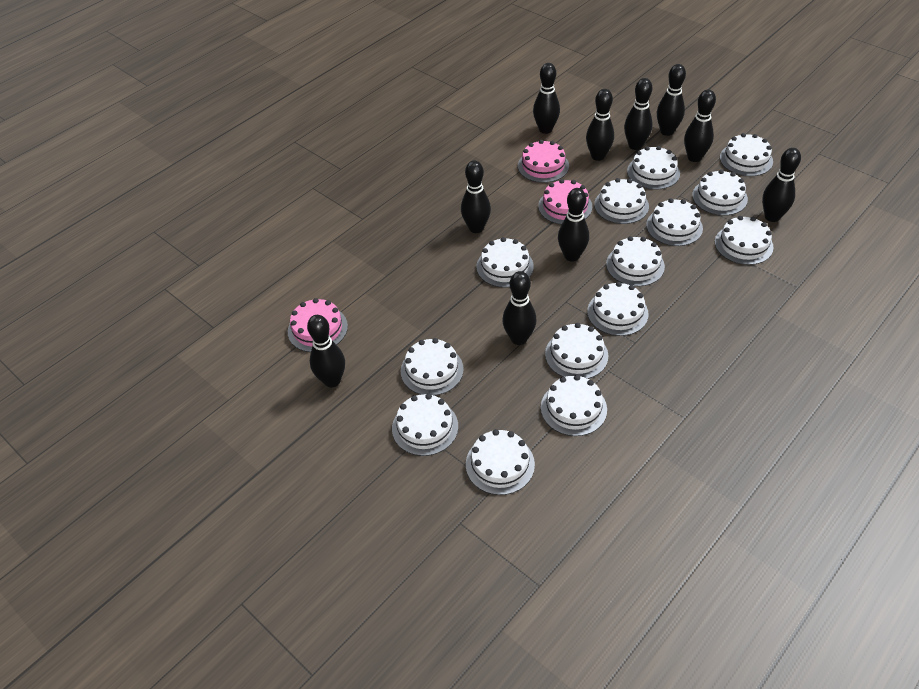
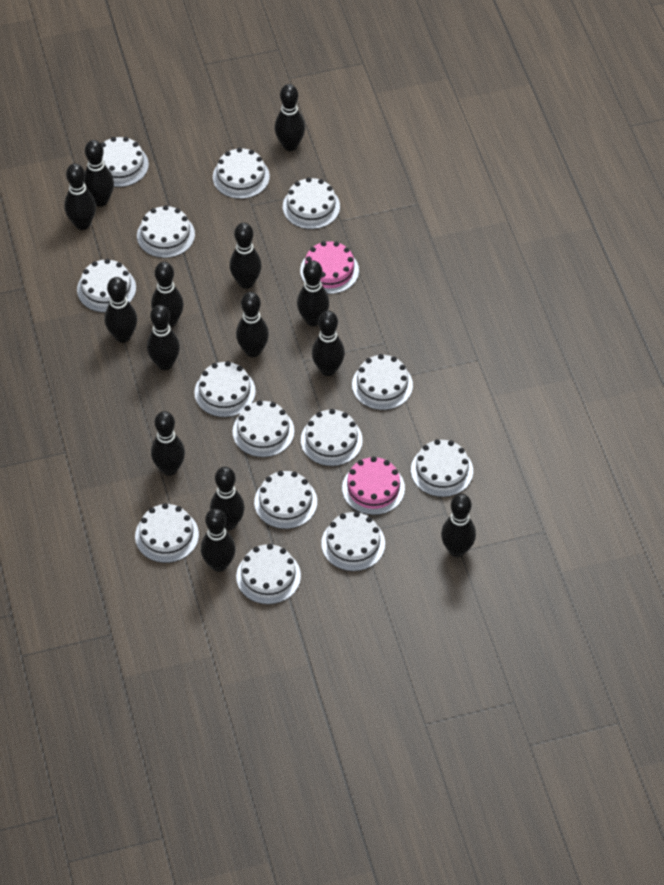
black bowling pin: 10 -> 14
pink cake: 3 -> 2

